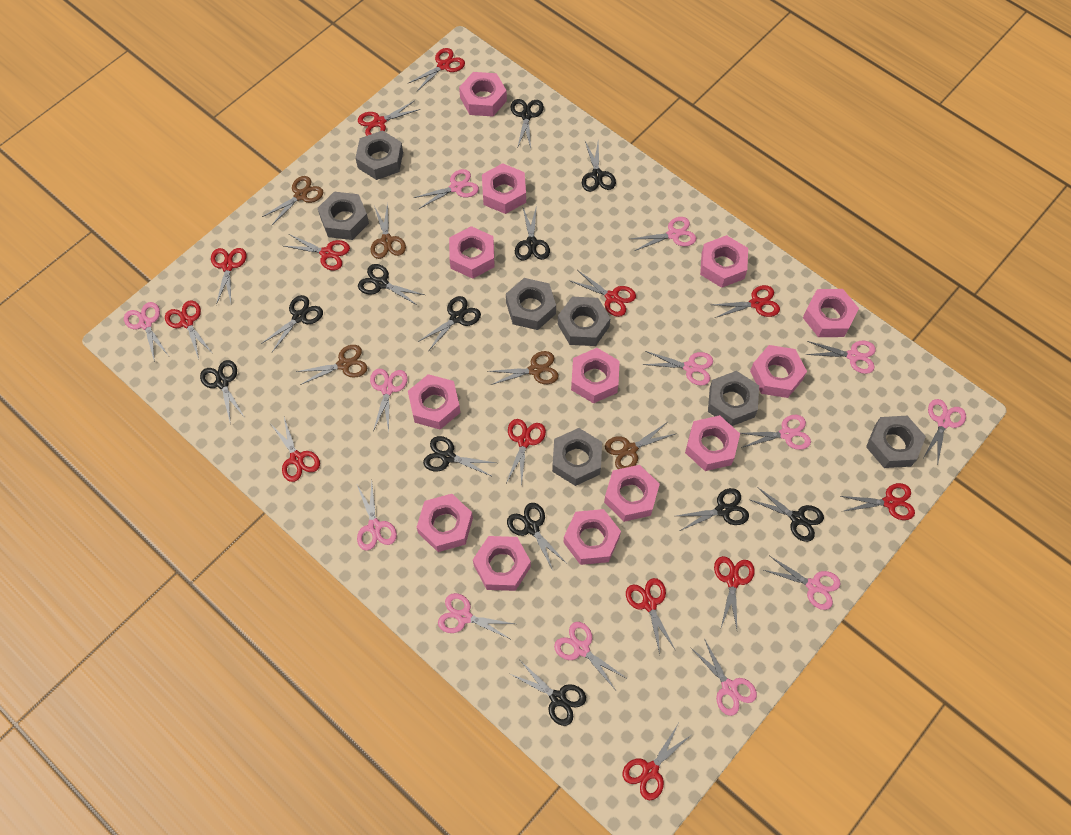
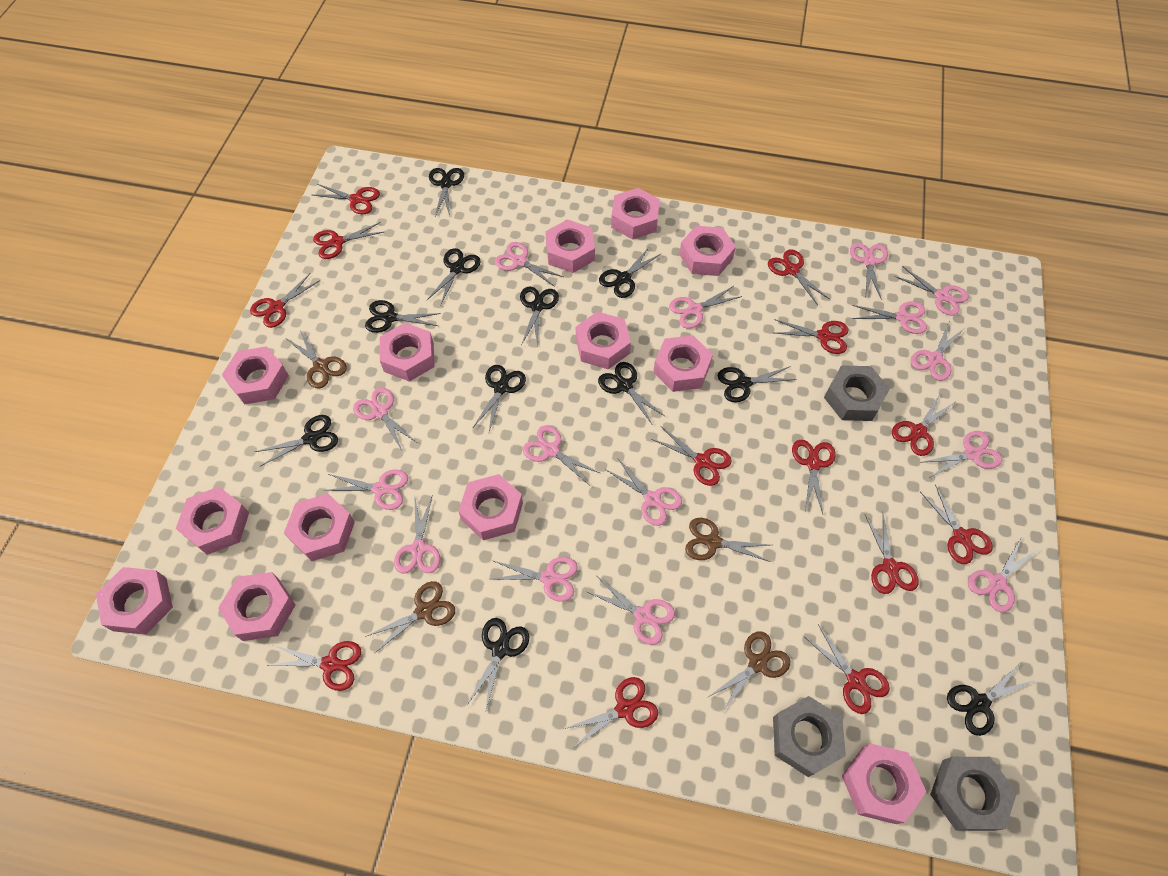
black scissors: 12 -> 11
brown scissors: 5 -> 4
grey nut: 7 -> 3
pink scissors: 13 -> 15

